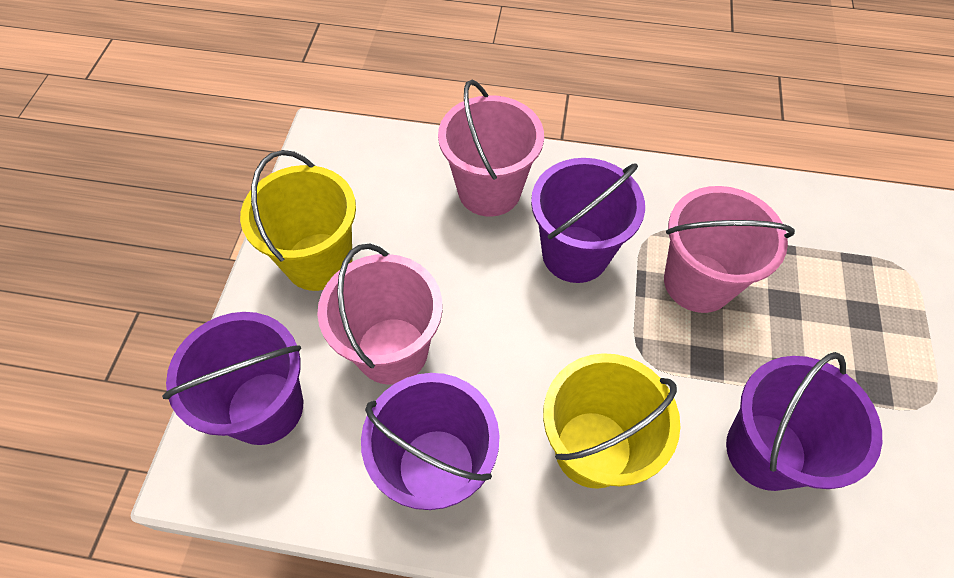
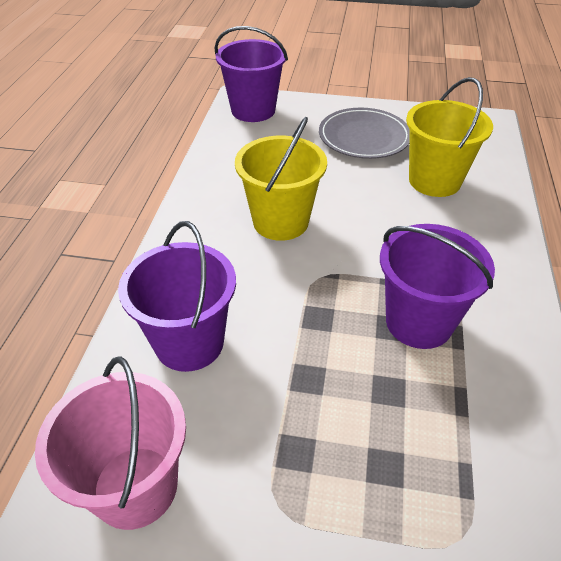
grey plate: 0 -> 1
pink bucket: 3 -> 1
purple bucket: 4 -> 3

